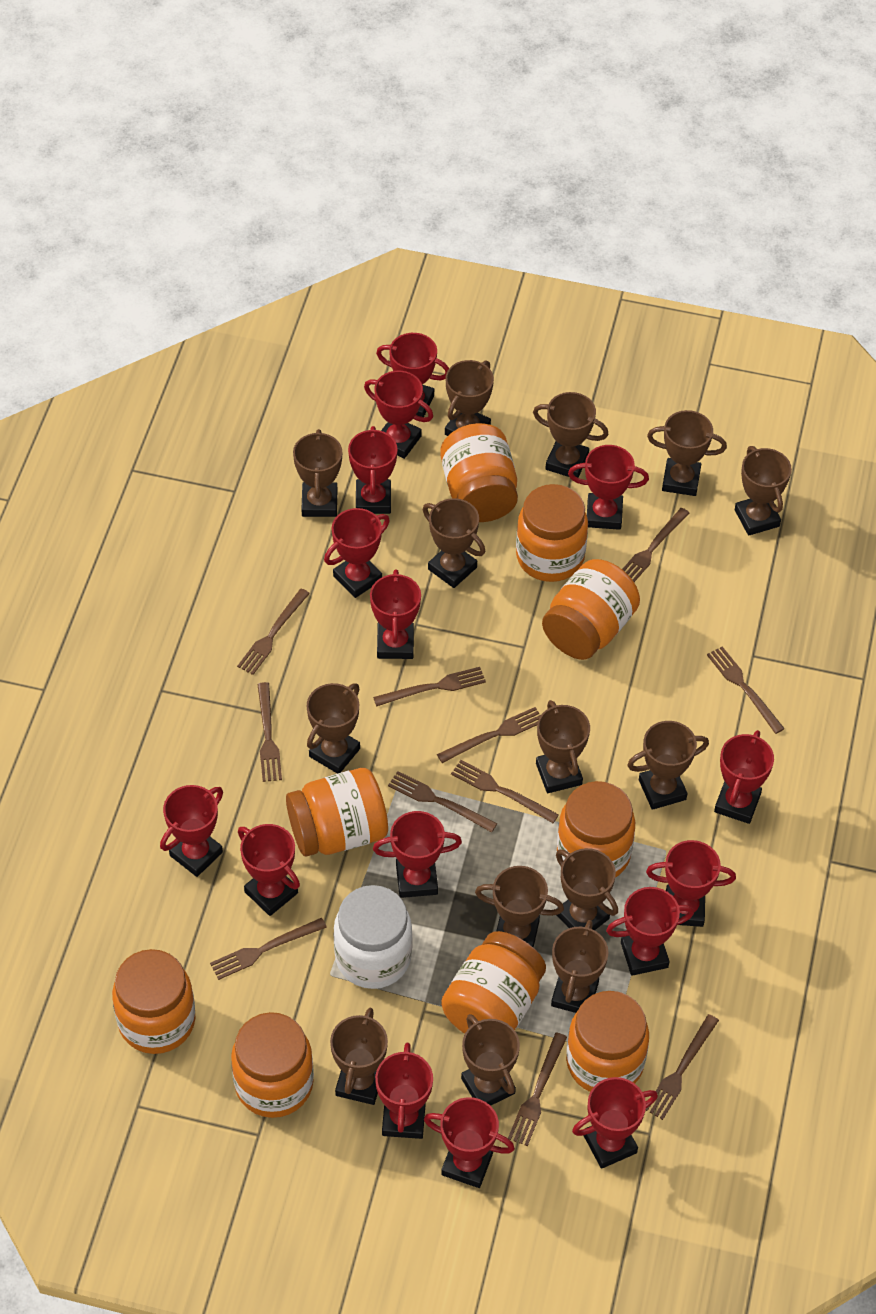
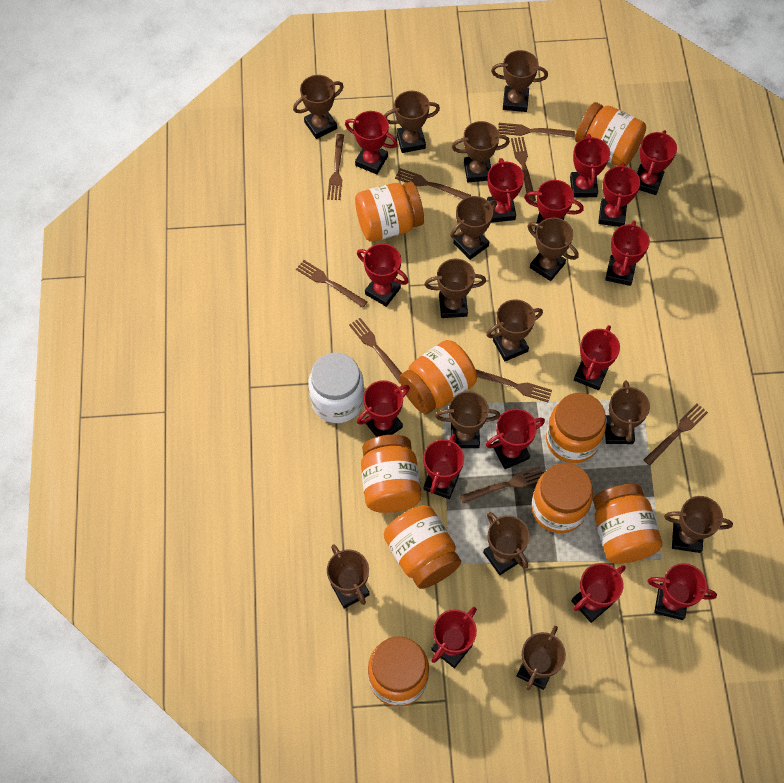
brown fork: 11 -> 9

